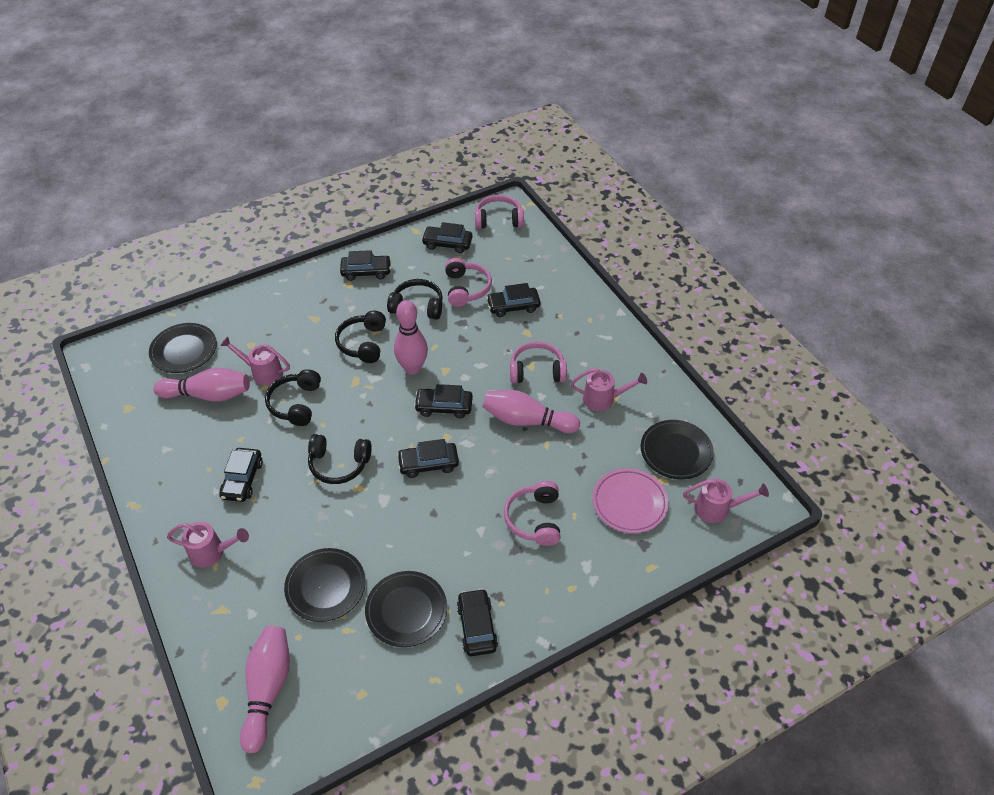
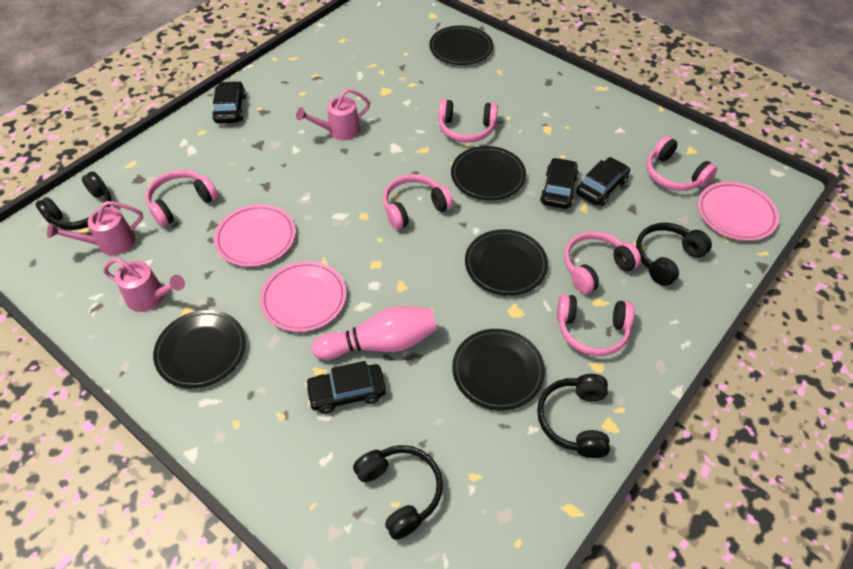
black car: 7 -> 4
black plate: 4 -> 5
pink bowling pin: 4 -> 1
pink headphones: 4 -> 6
pink plate: 1 -> 3
pink watering can: 4 -> 3

